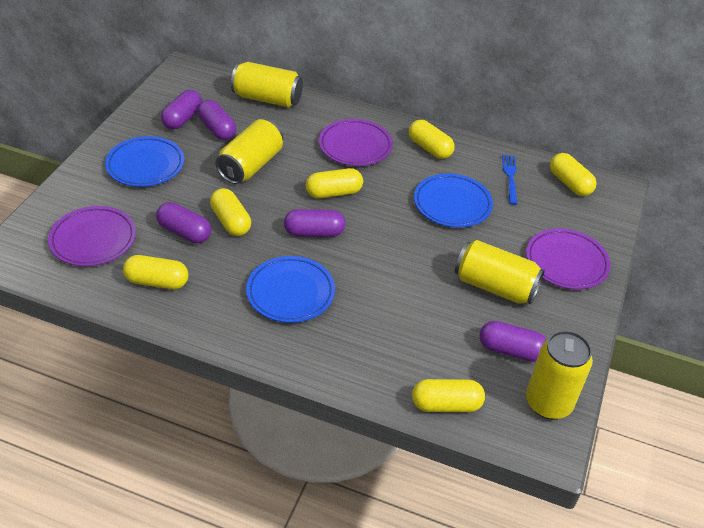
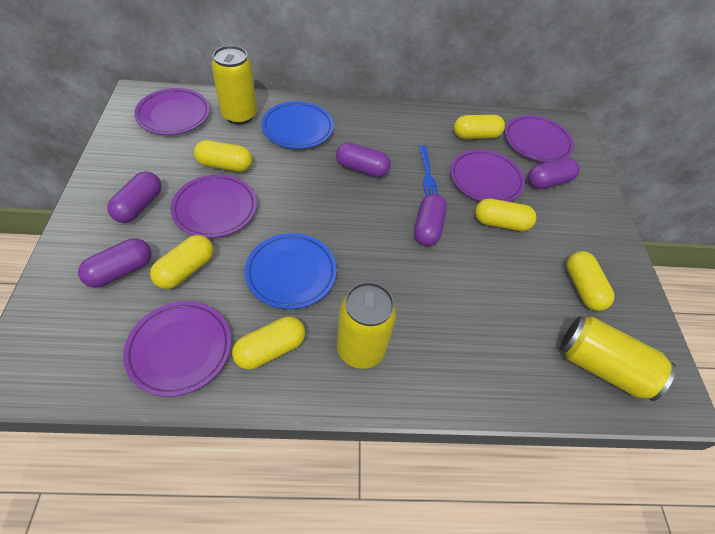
blue plate: 3 -> 2
purple plate: 3 -> 5
yellow can: 4 -> 3

